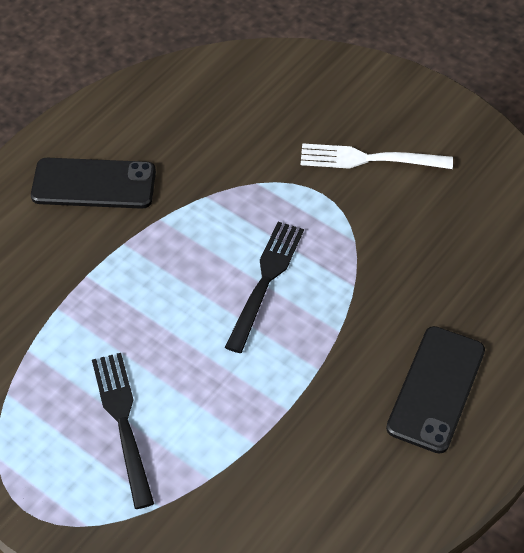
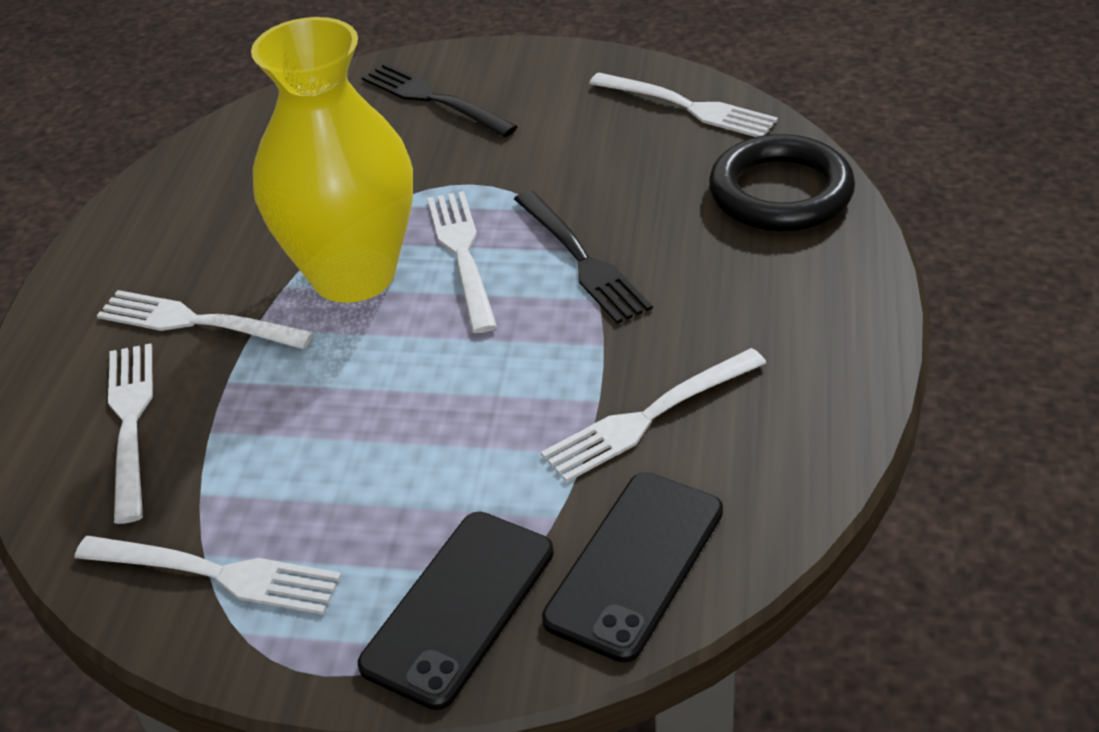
black ring: 0 -> 1
white fork: 1 -> 6
yellow vase: 0 -> 1

